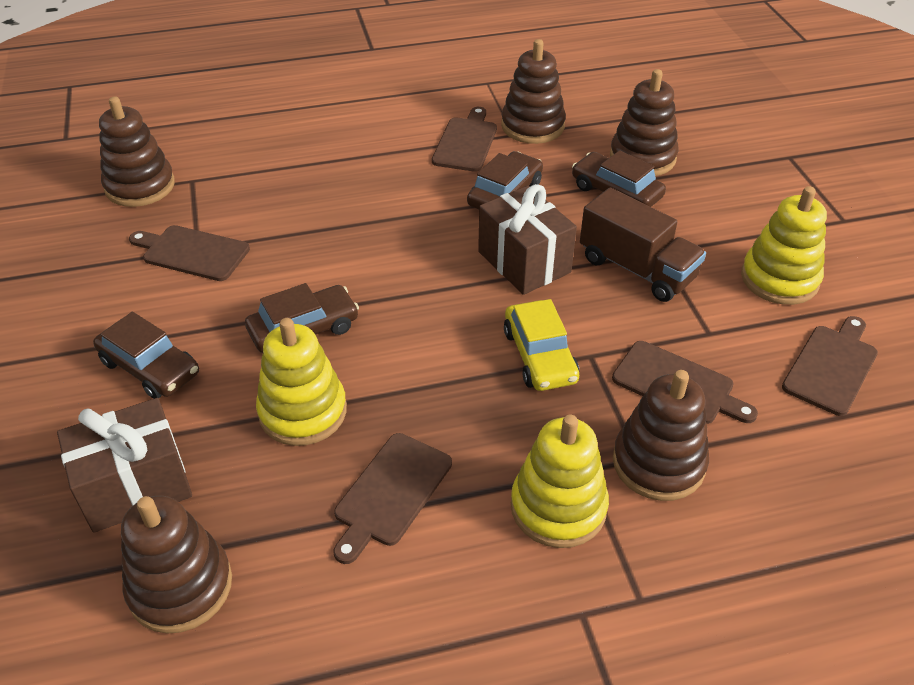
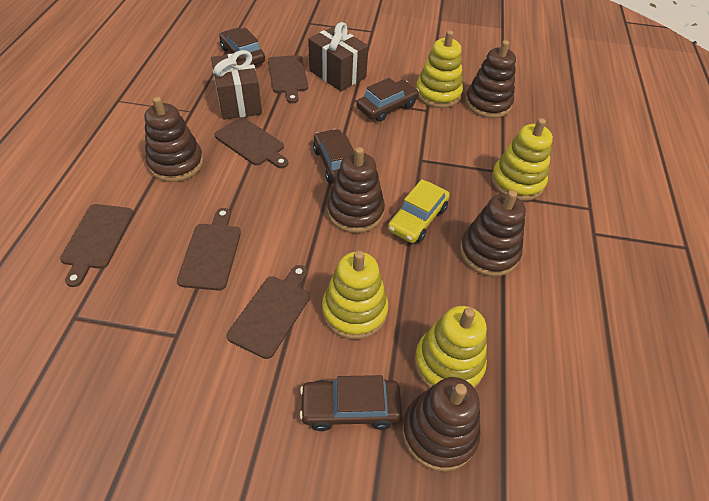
brown truck: 1 -> 0
yellow stacking toy: 3 -> 4

